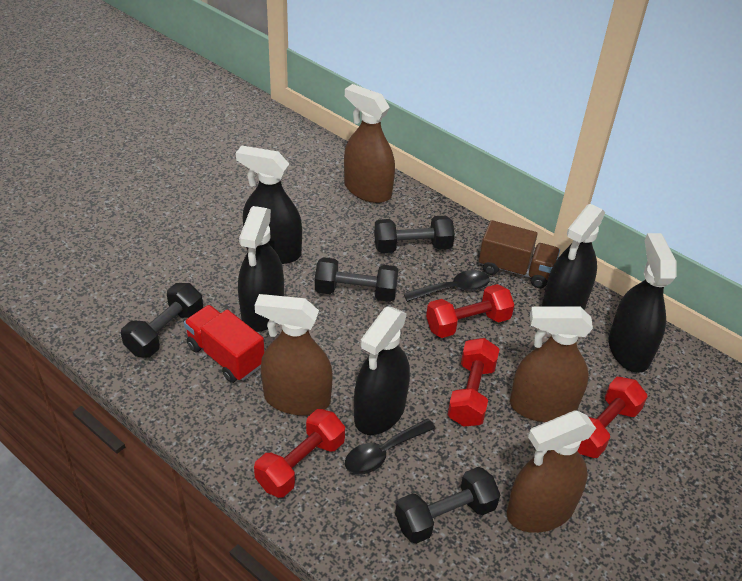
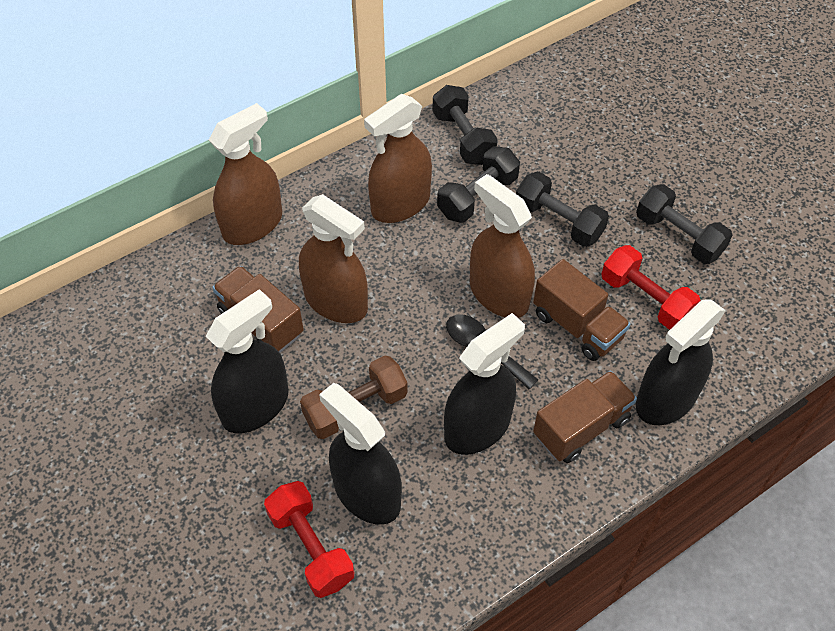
black spoon: 2 -> 1
black spray bottle: 5 -> 4
brown dumbbell: 0 -> 1
brown truck: 1 -> 3
red dumbbell: 4 -> 2
red truck: 1 -> 0

